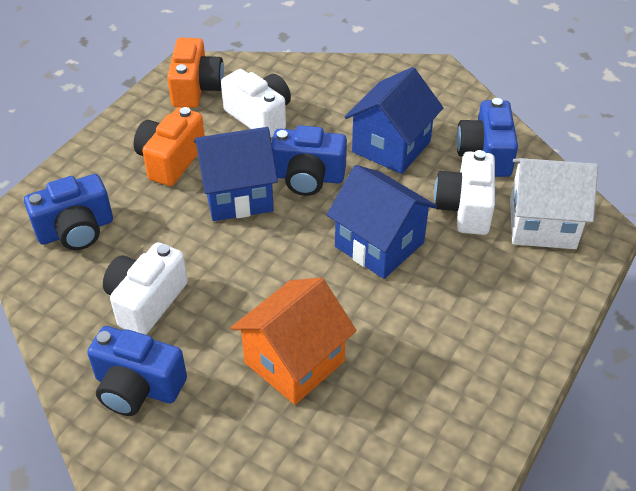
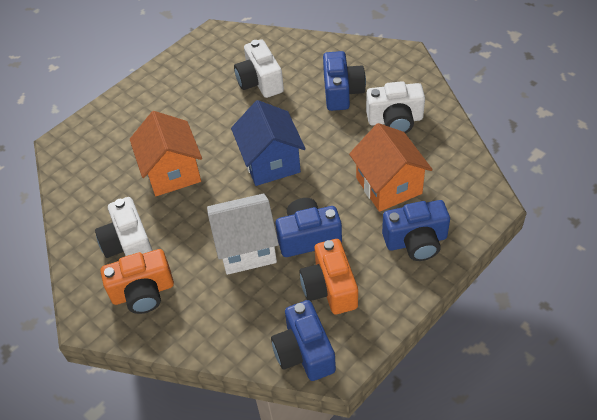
blue house: 3 -> 1
orange house: 1 -> 2

